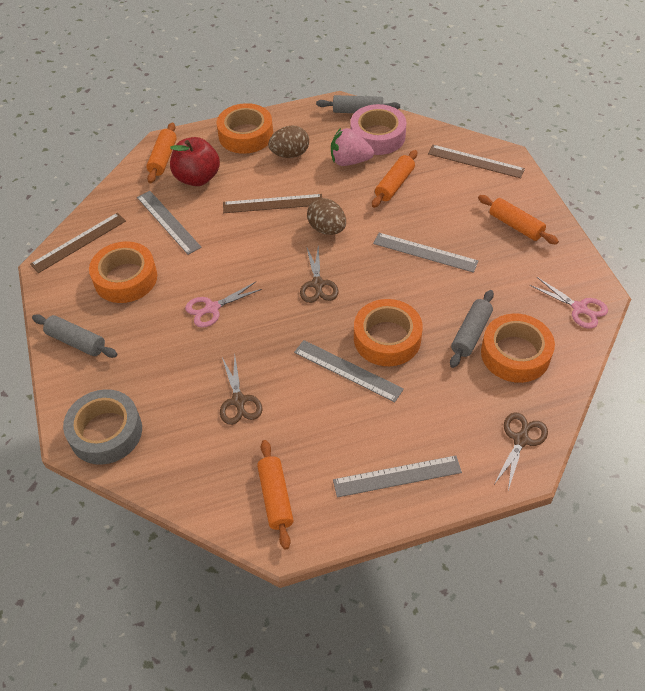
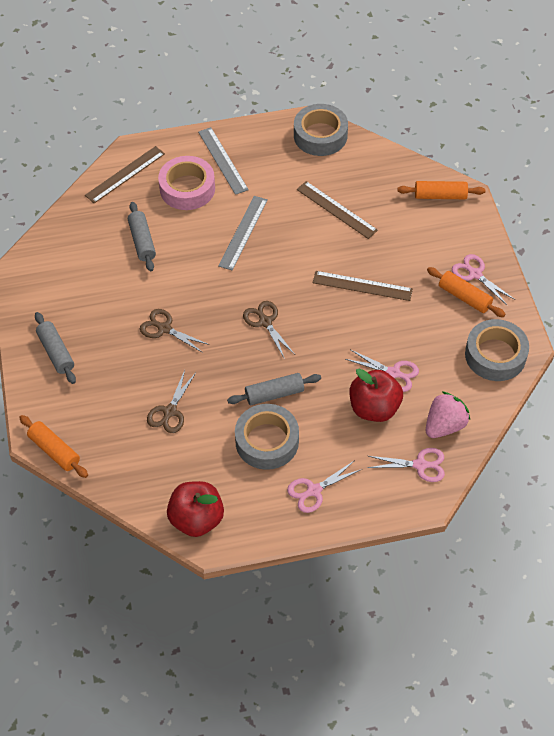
brown egg: 2 -> 0
grey ruler: 4 -> 2
grey tape: 1 -> 3
orange rolling pin: 4 -> 3
orange tape: 4 -> 0
pink scissors: 2 -> 4
red apple: 1 -> 2

